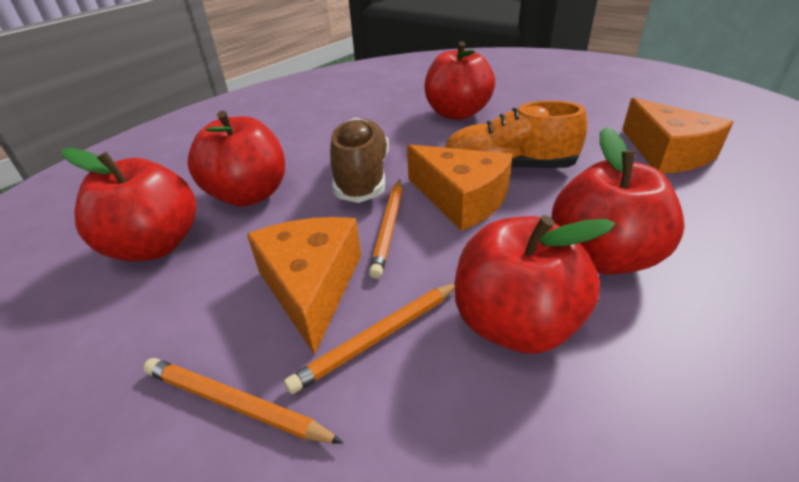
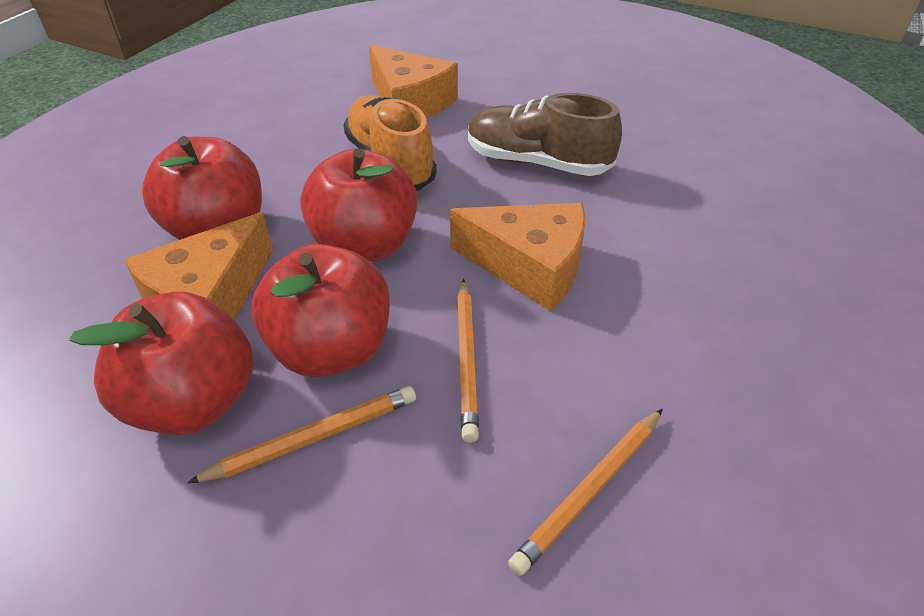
red apple: 5 -> 4

